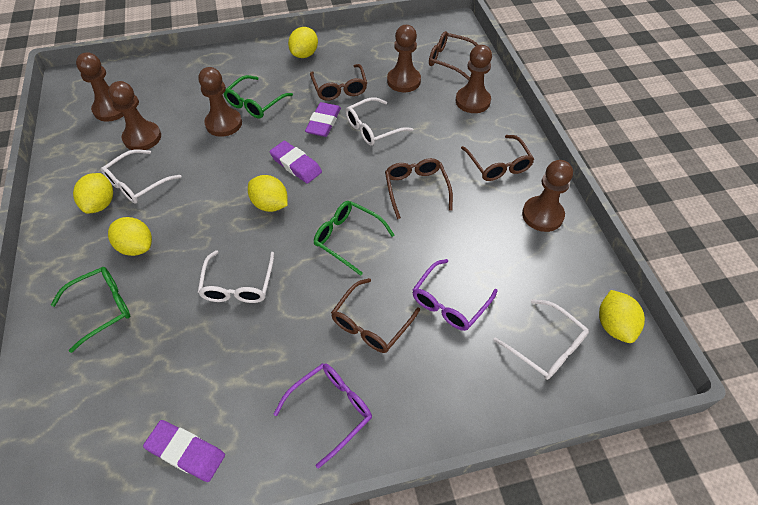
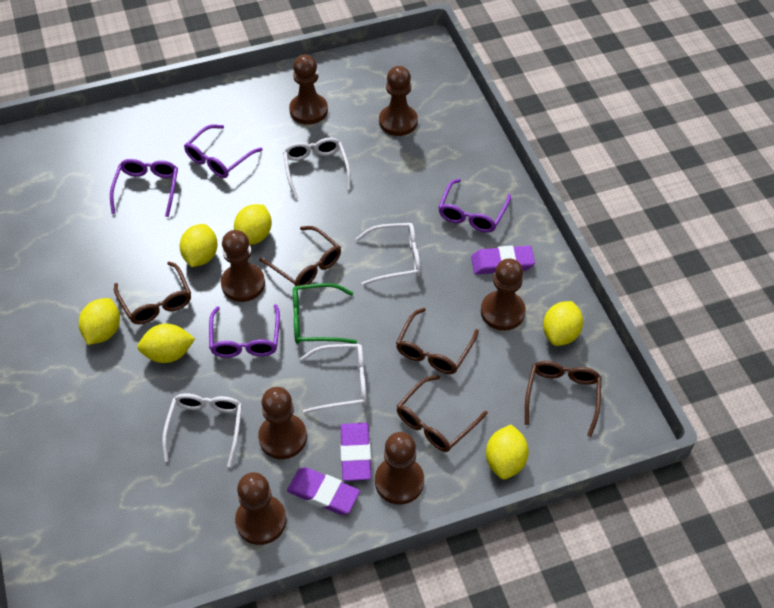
brown pawn: 6 -> 7
green glasses: 3 -> 1
purple glasses: 2 -> 4
yellow lemon: 5 -> 6

